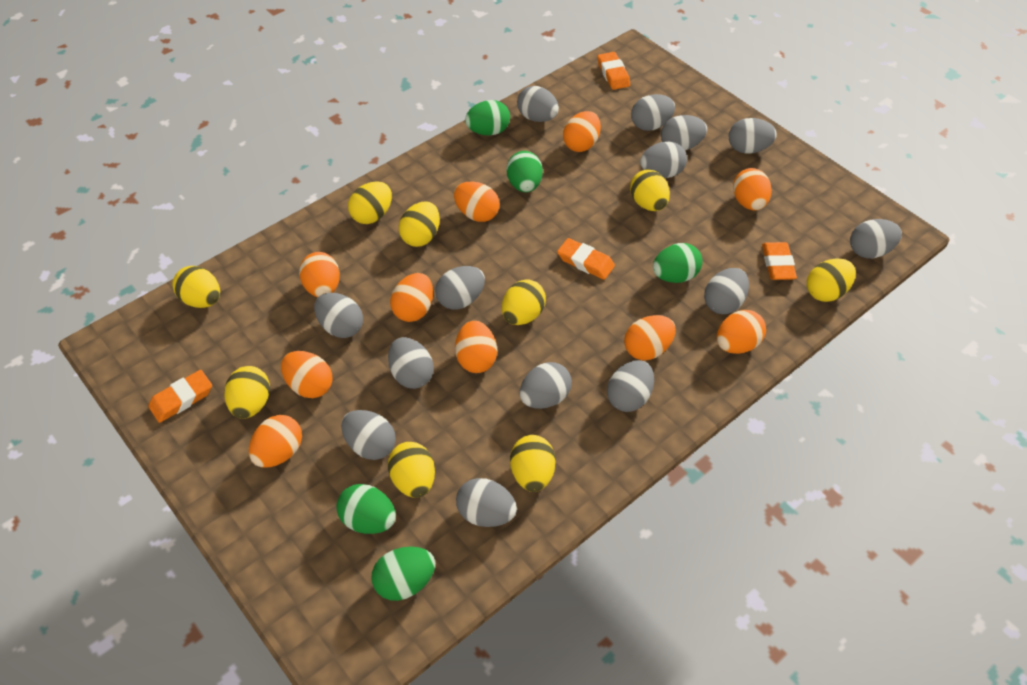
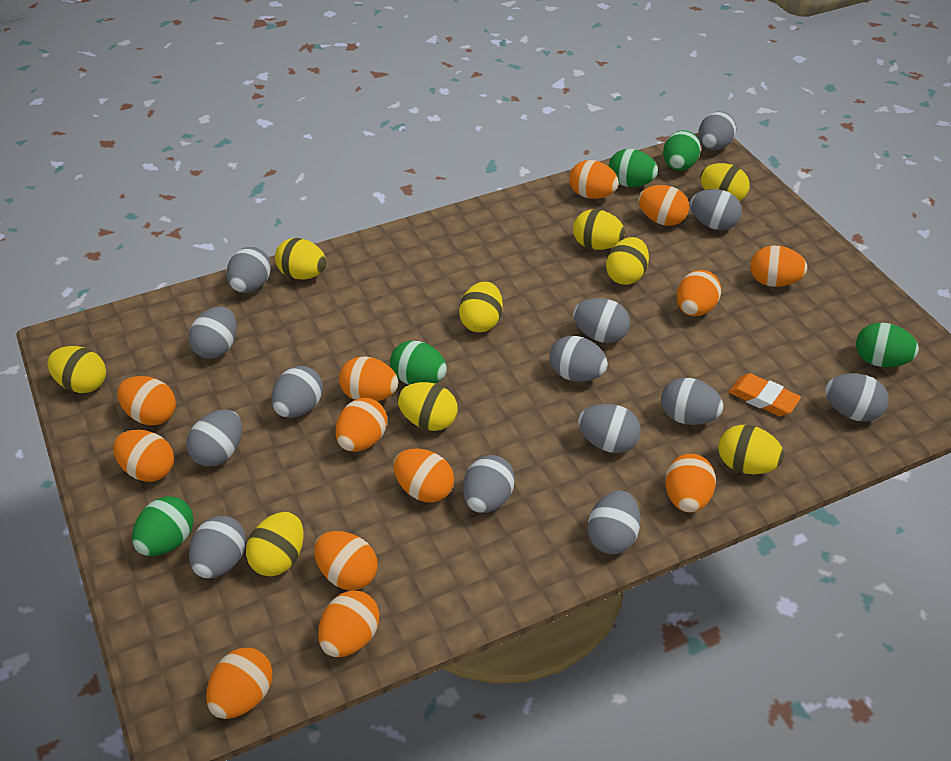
orange egg: 10 -> 13
orange eraser: 4 -> 1

